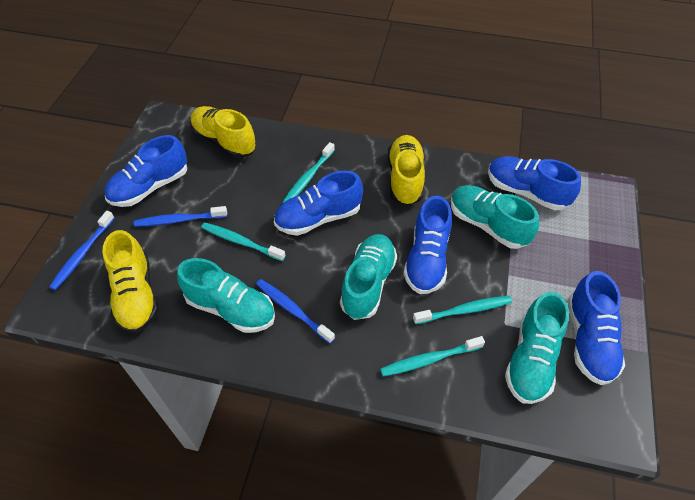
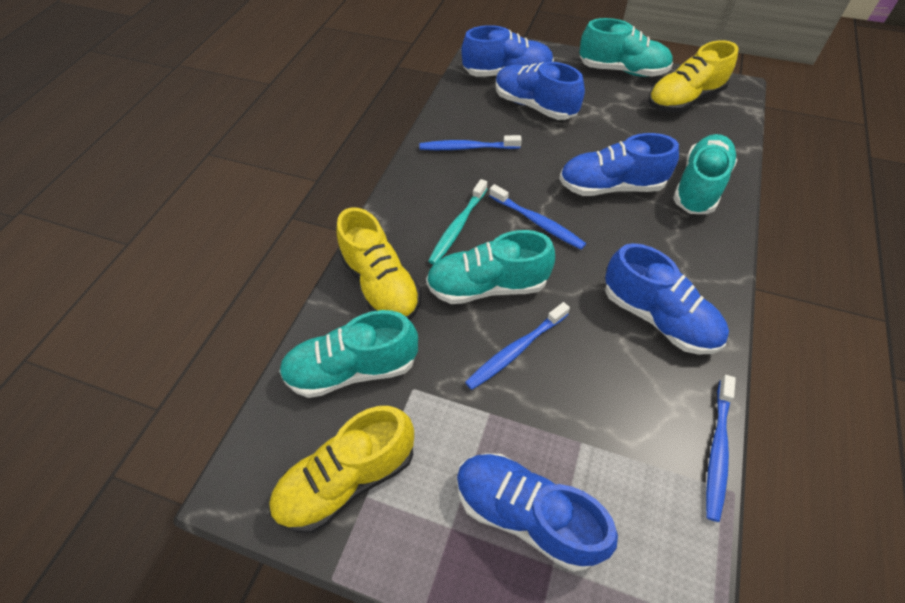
blue toothbrush: 3 -> 4
turquoise toothbrush: 4 -> 1

